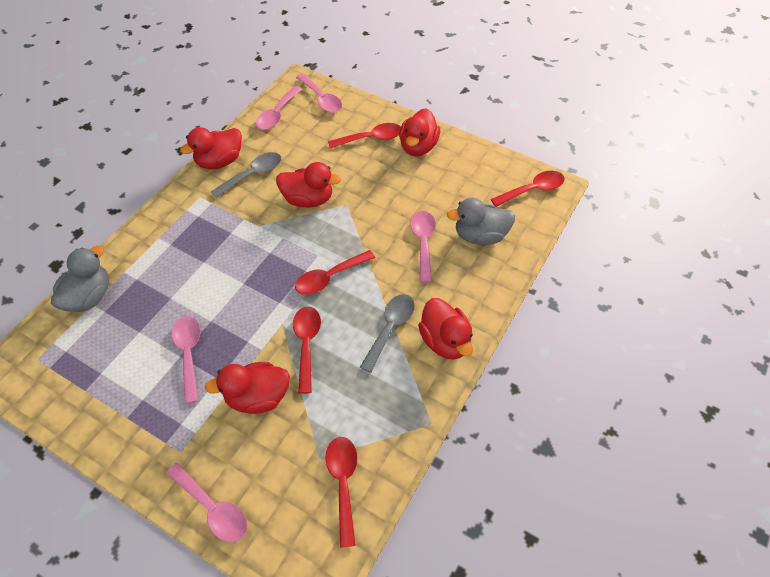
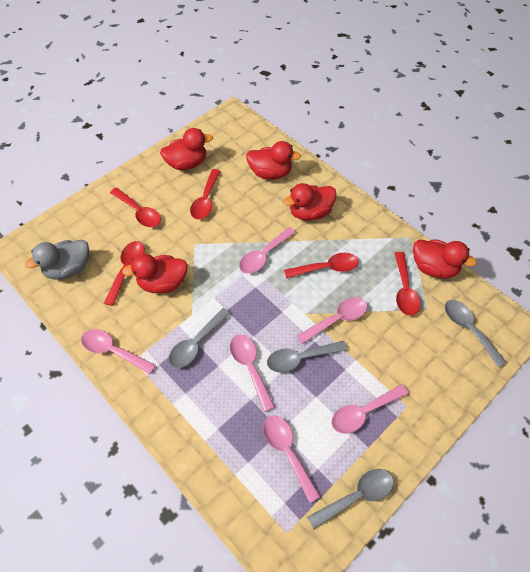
grey duck: 2 -> 1
grey spoon: 2 -> 4
pink spoon: 5 -> 6

